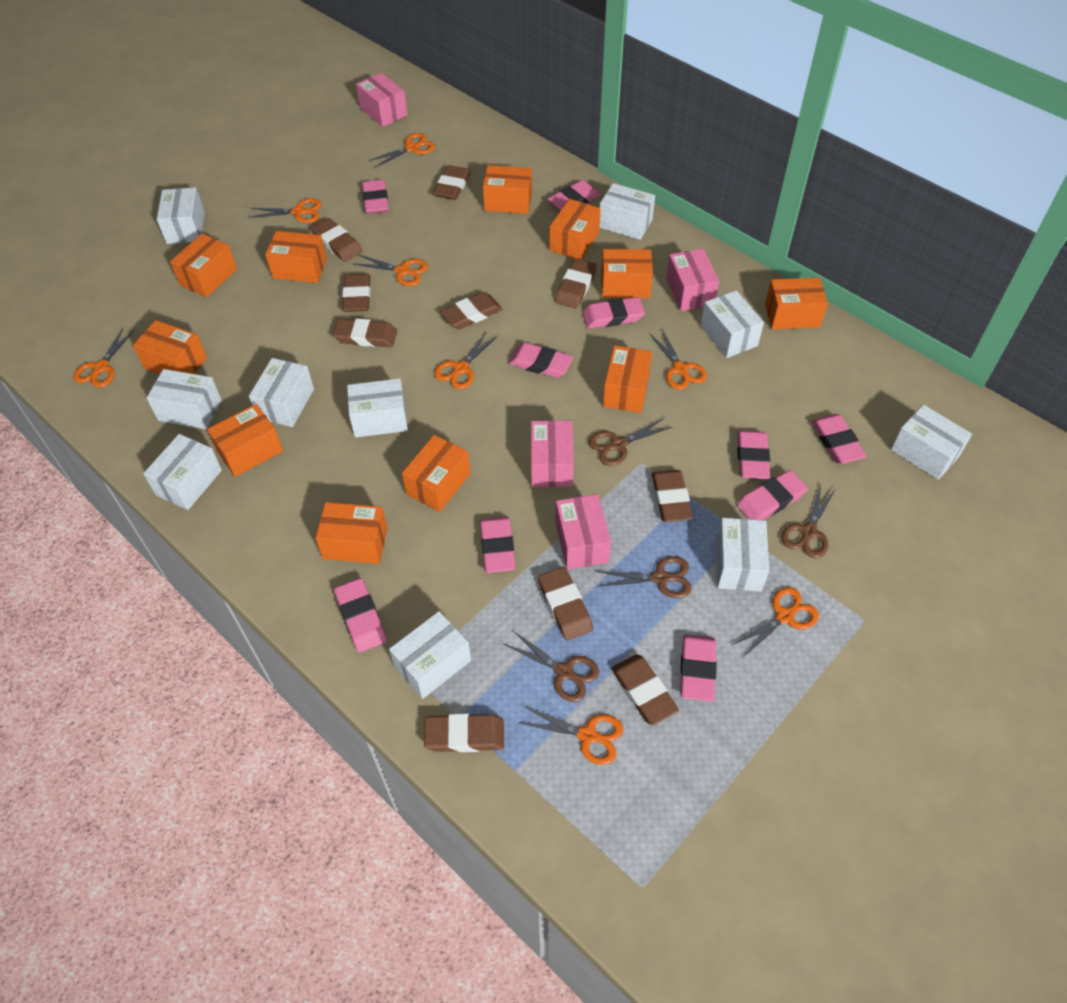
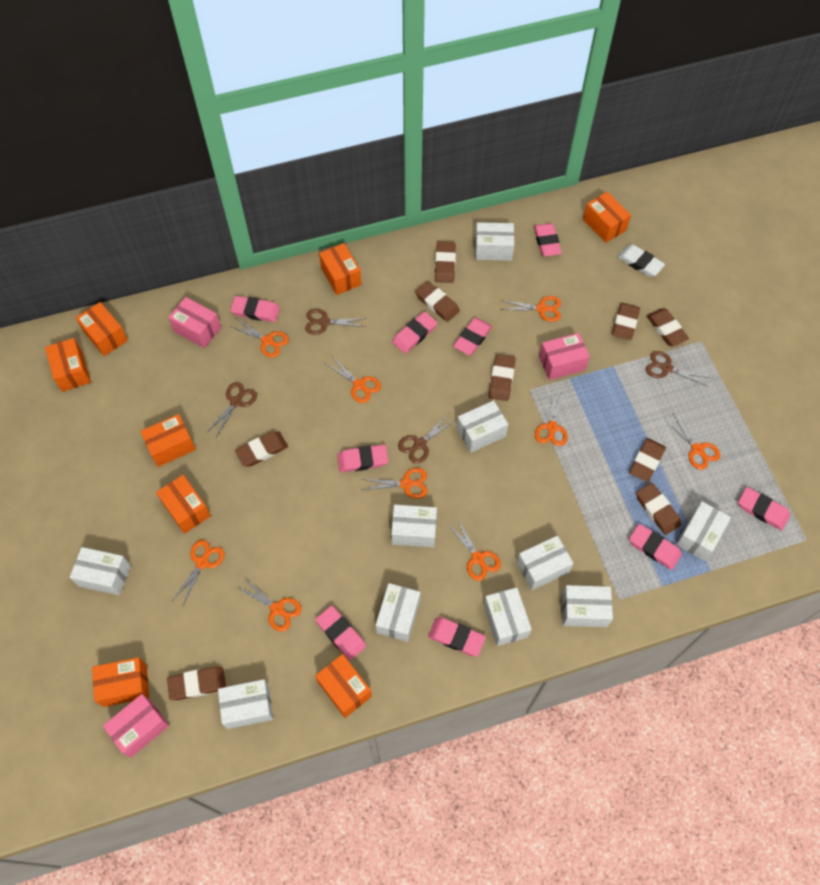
brown eraser: 10 -> 9
orange box: 11 -> 8
orange scissors: 8 -> 9
pink box: 4 -> 3
pink eraser: 10 -> 9
white eraser: 0 -> 1

